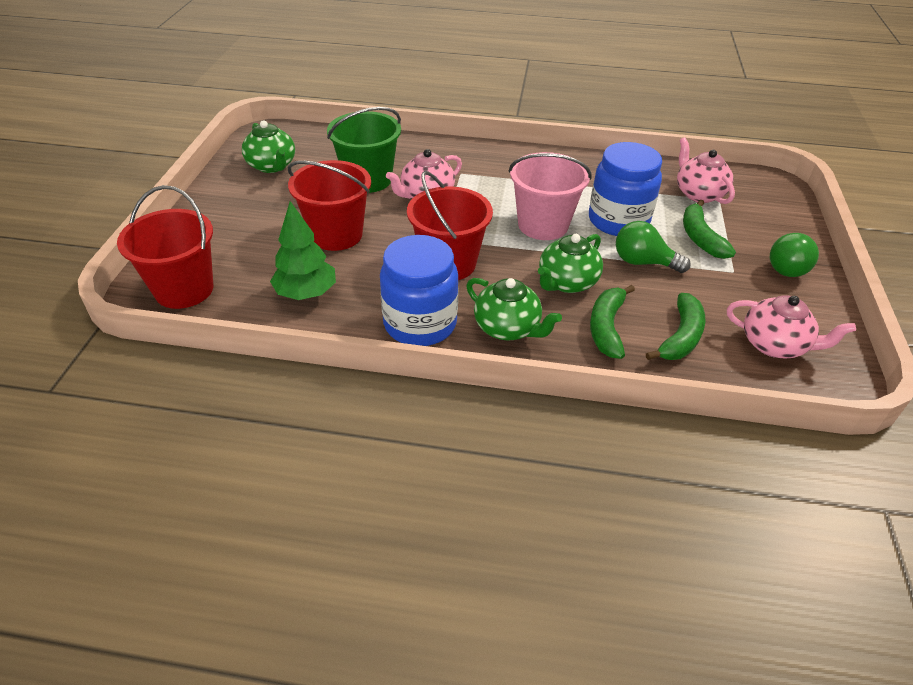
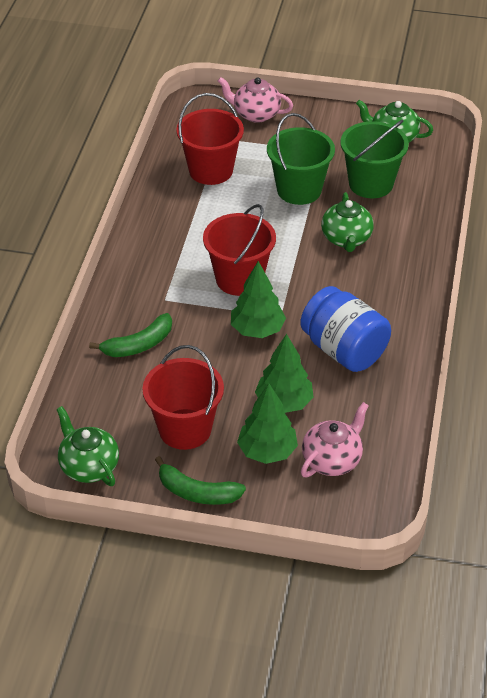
blue jar: 2 -> 1
green banana: 3 -> 2
green bucket: 1 -> 2
green light bulb: 2 -> 0
green tree: 1 -> 3
pink bucket: 1 -> 0
pink teapot: 3 -> 2

